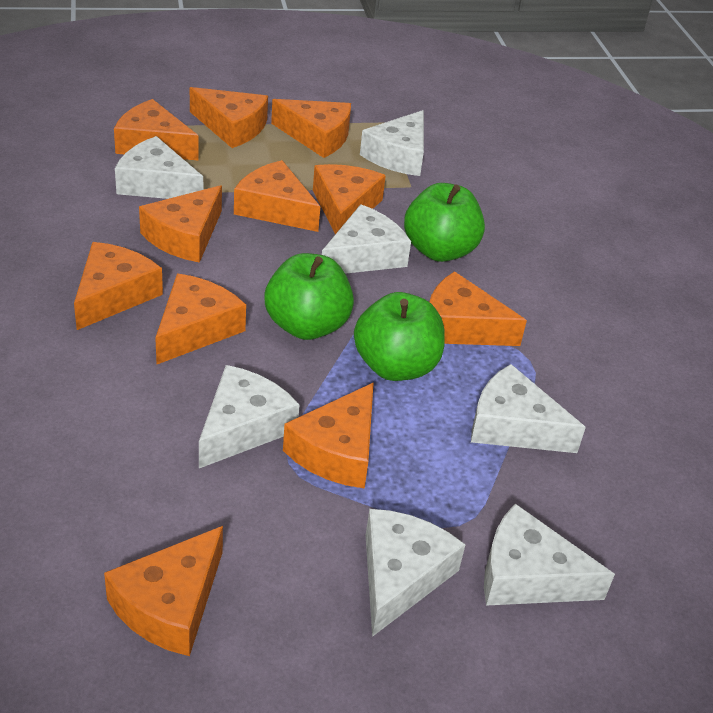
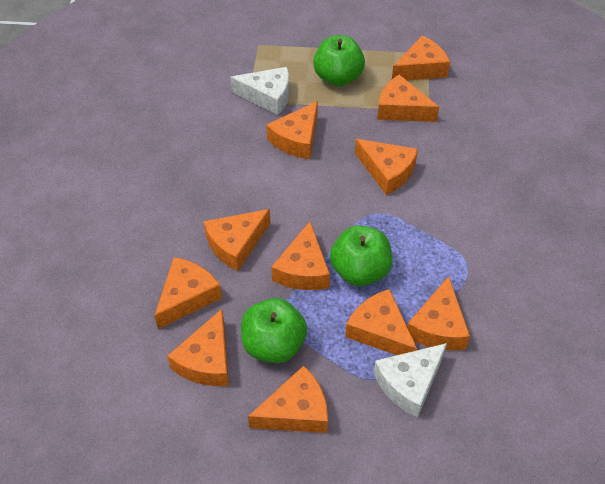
white cheese: 7 -> 2

